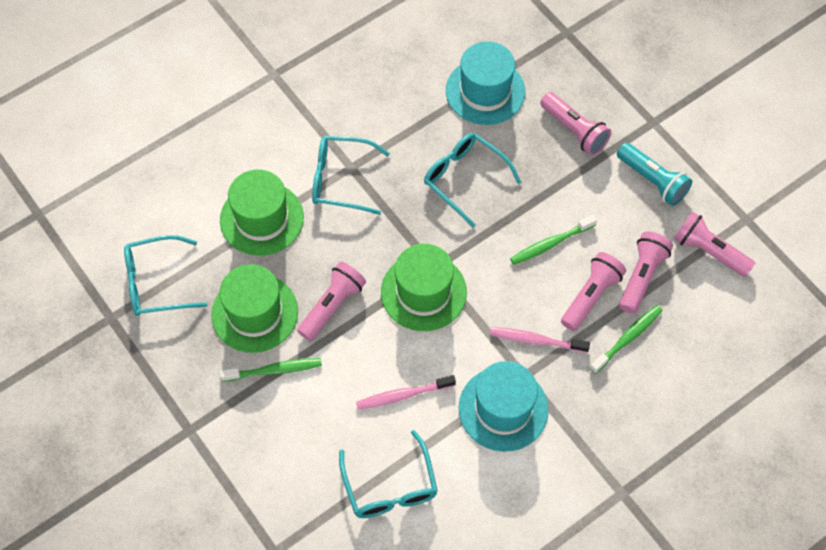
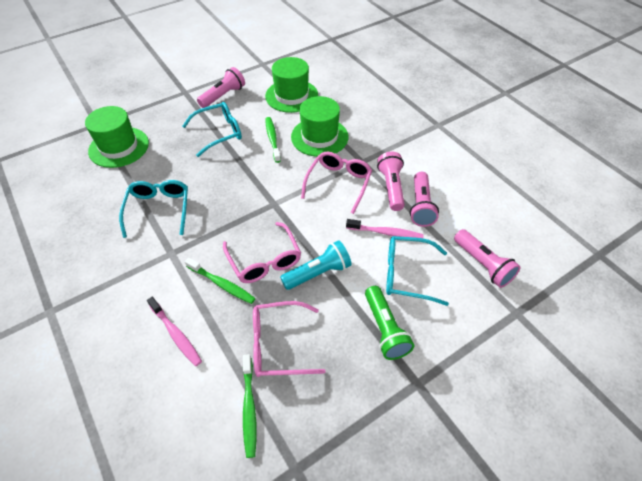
green flashlight: 0 -> 1
pink flashlight: 5 -> 4
pink glasses: 0 -> 3
turquoise glasses: 4 -> 3
turquoise hat: 2 -> 0

